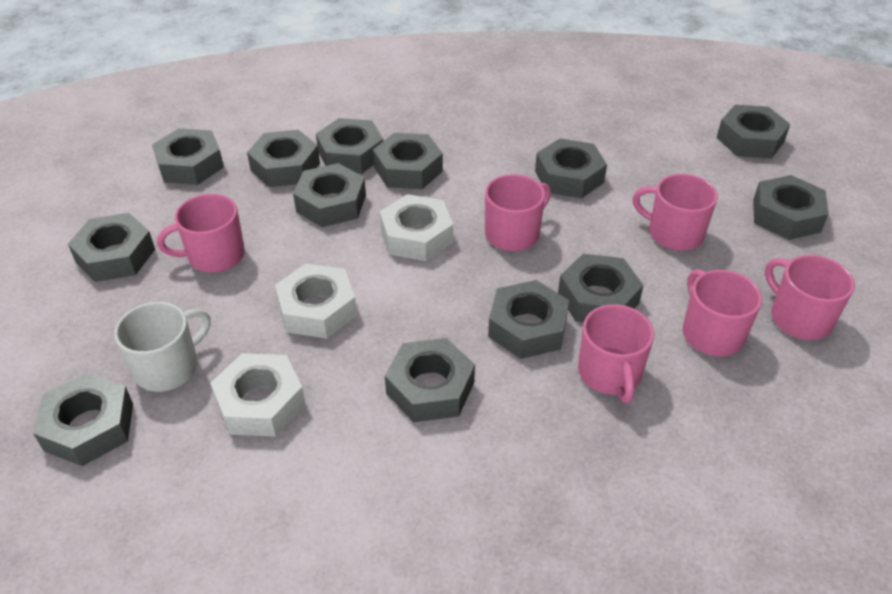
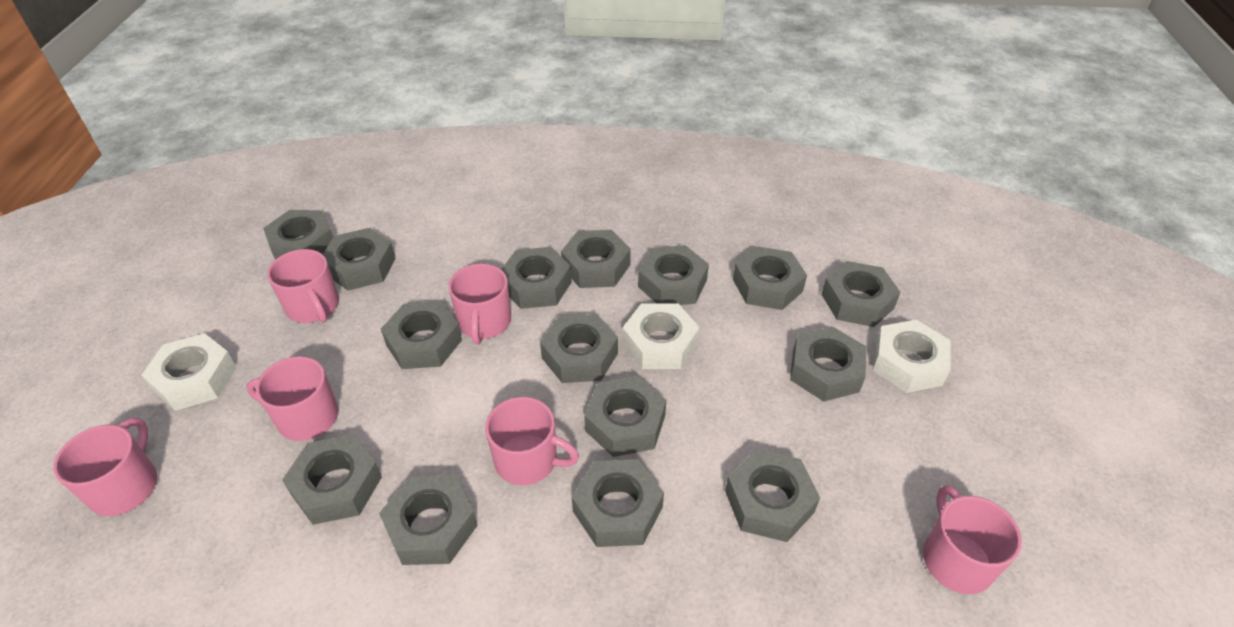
grey nut: 13 -> 15
white mug: 1 -> 0

